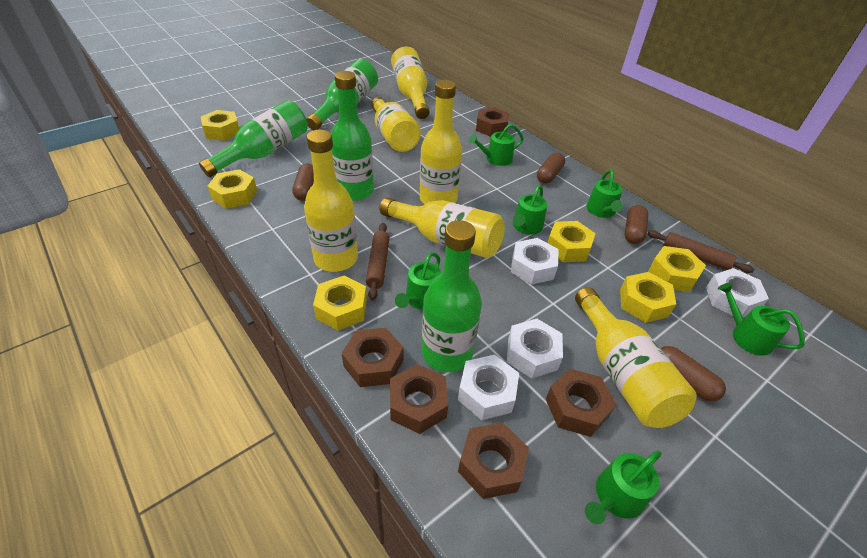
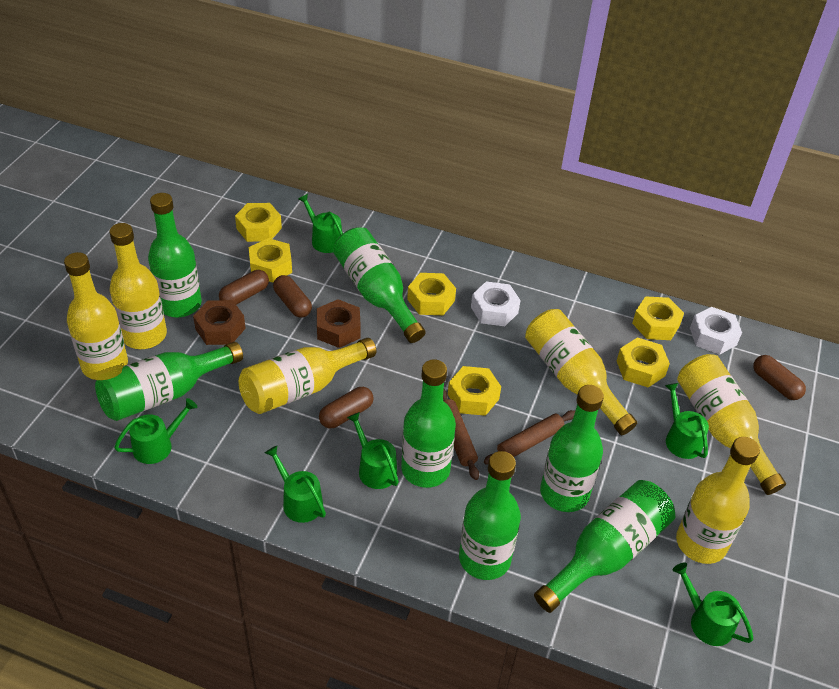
brown nut: 5 -> 2
green bottle: 4 -> 7
white nut: 4 -> 2

